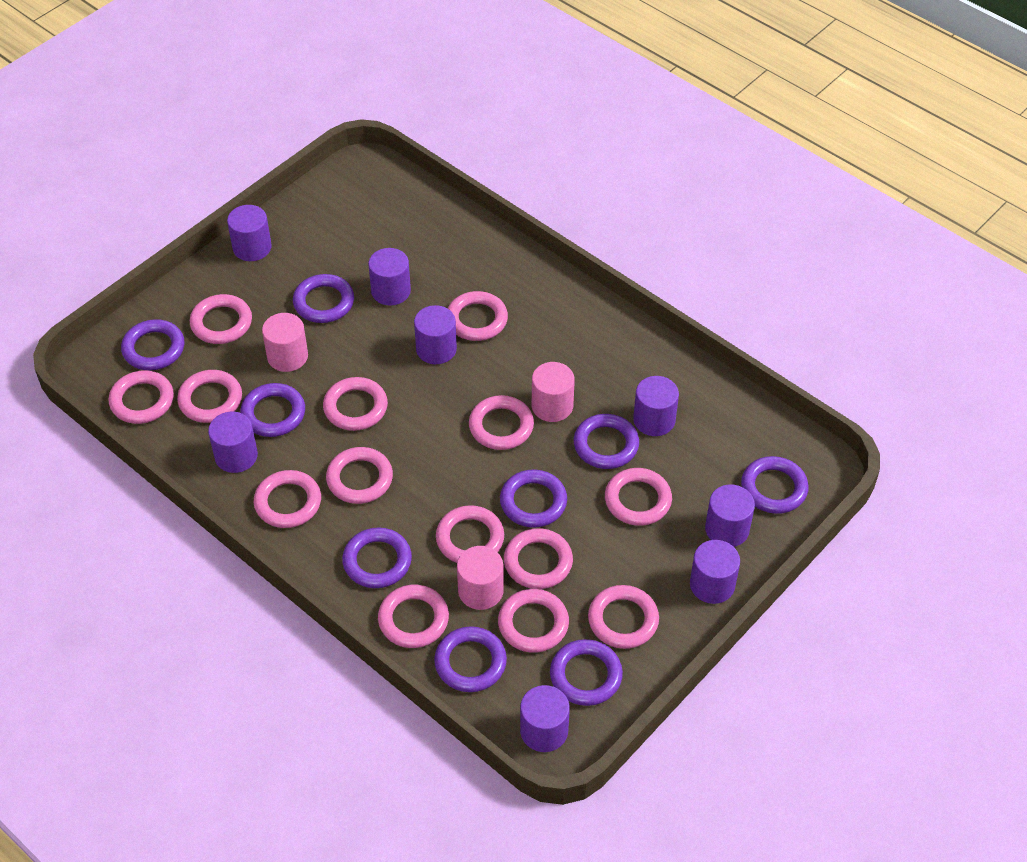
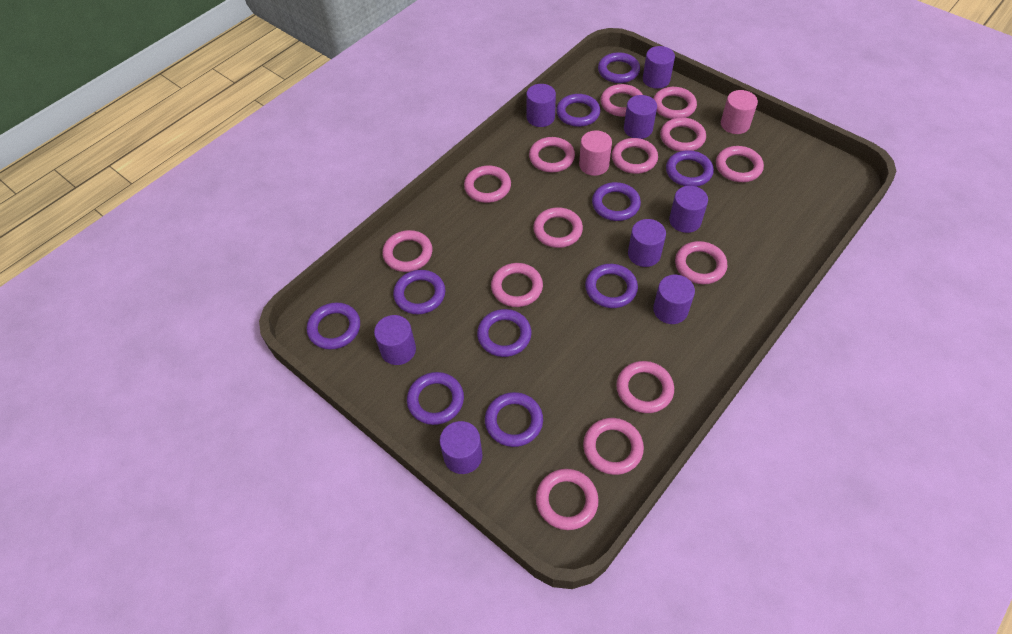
pink cylinder: 3 -> 2
purple ring: 9 -> 10

